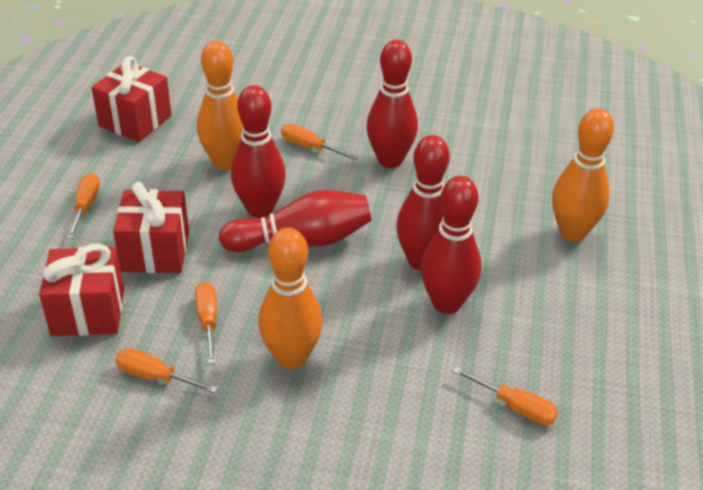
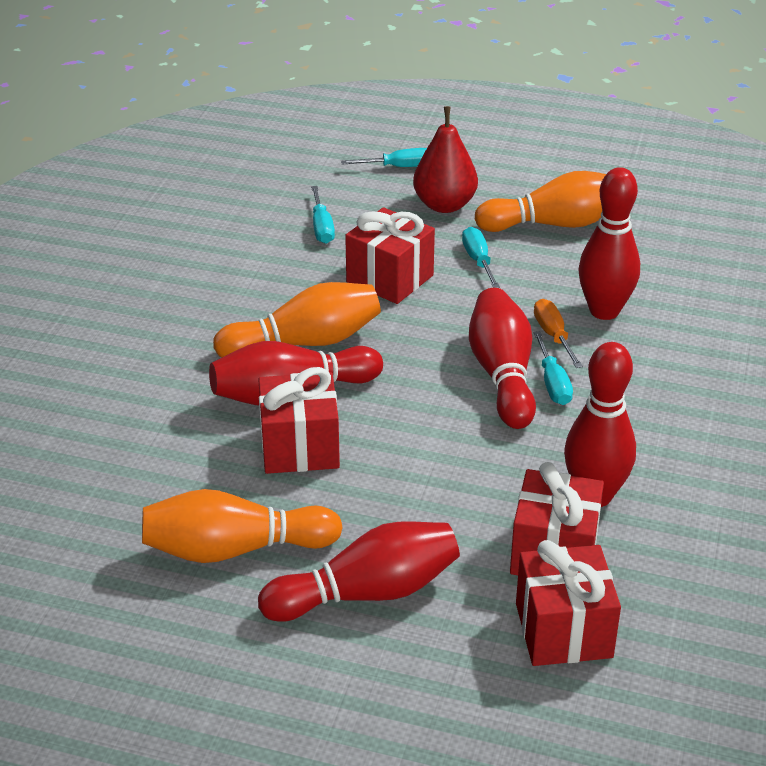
orange screwdriver: 5 -> 1
red gift: 3 -> 4
red pear: 0 -> 1
turquoise screwdriver: 0 -> 4

